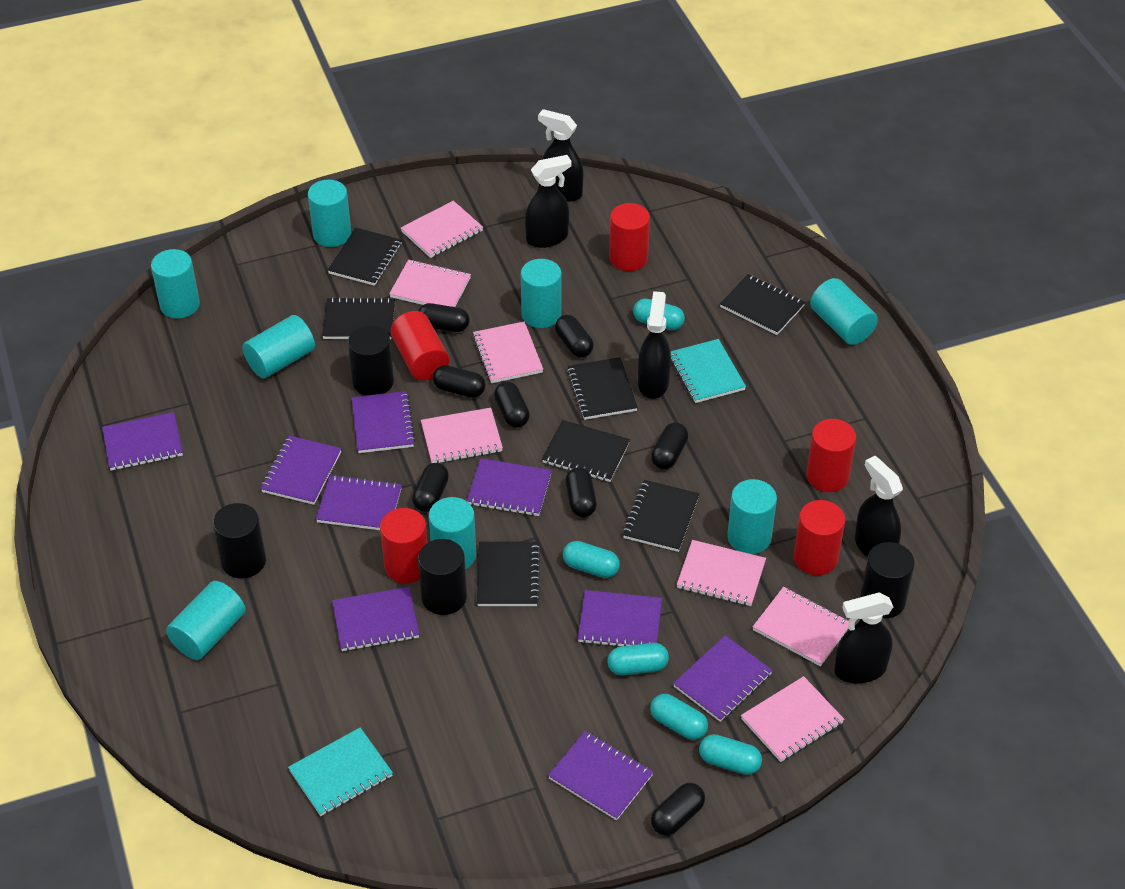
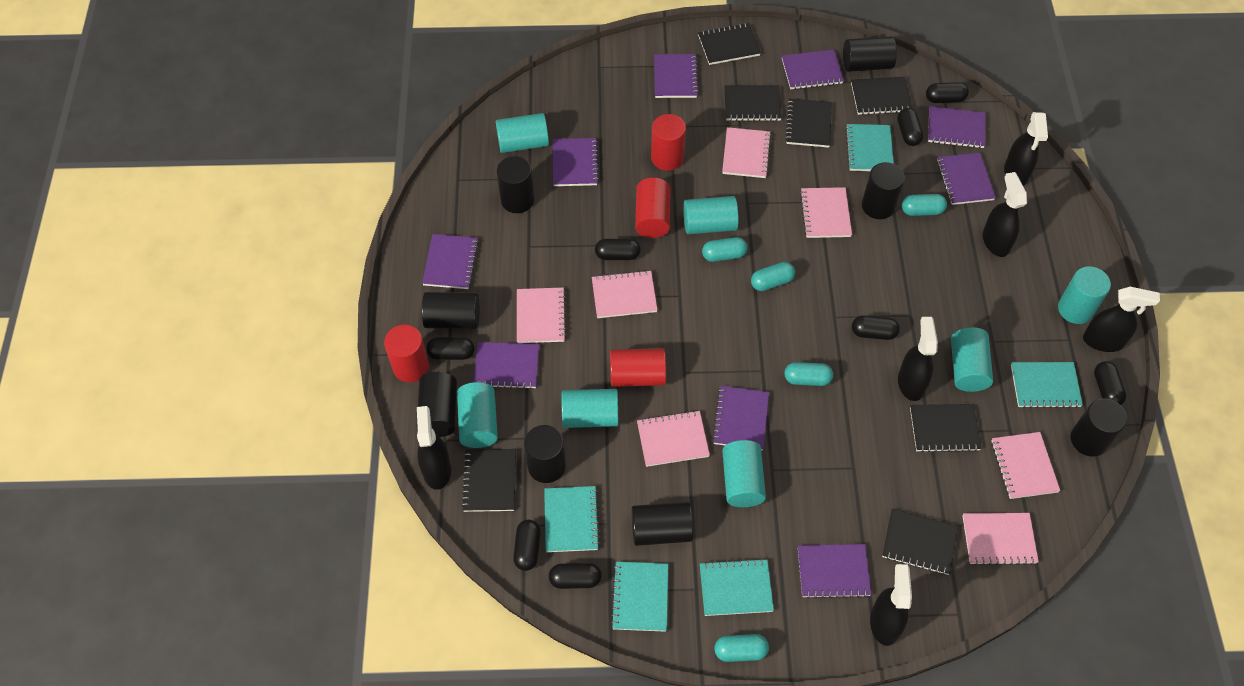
black cylinder: 4 -> 8
black spray bottle: 5 -> 6
red cylinder: 5 -> 4
turquoise cylinder: 8 -> 7
turquoise notebook: 2 -> 5

